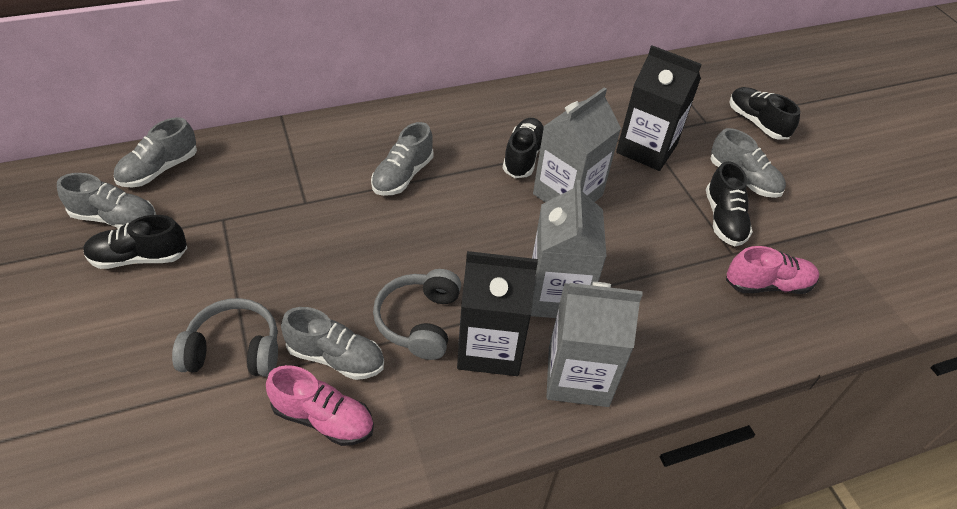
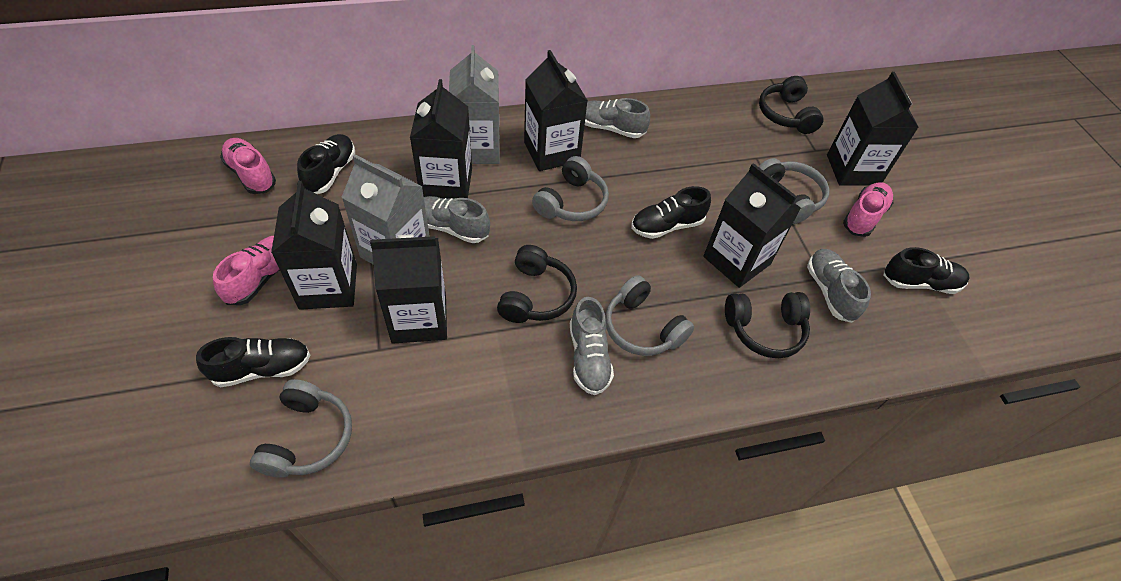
black carton: 2 -> 6
black headphones: 0 -> 3
grey carton: 3 -> 2
grey headphones: 2 -> 4
grey shoe: 5 -> 4
pink shoe: 2 -> 3

